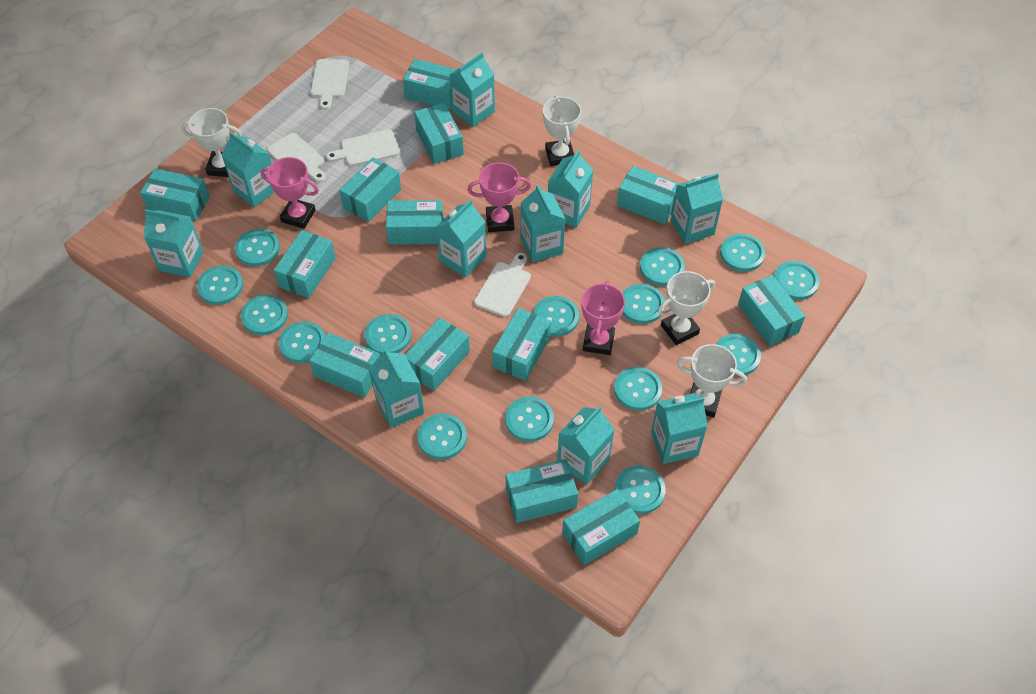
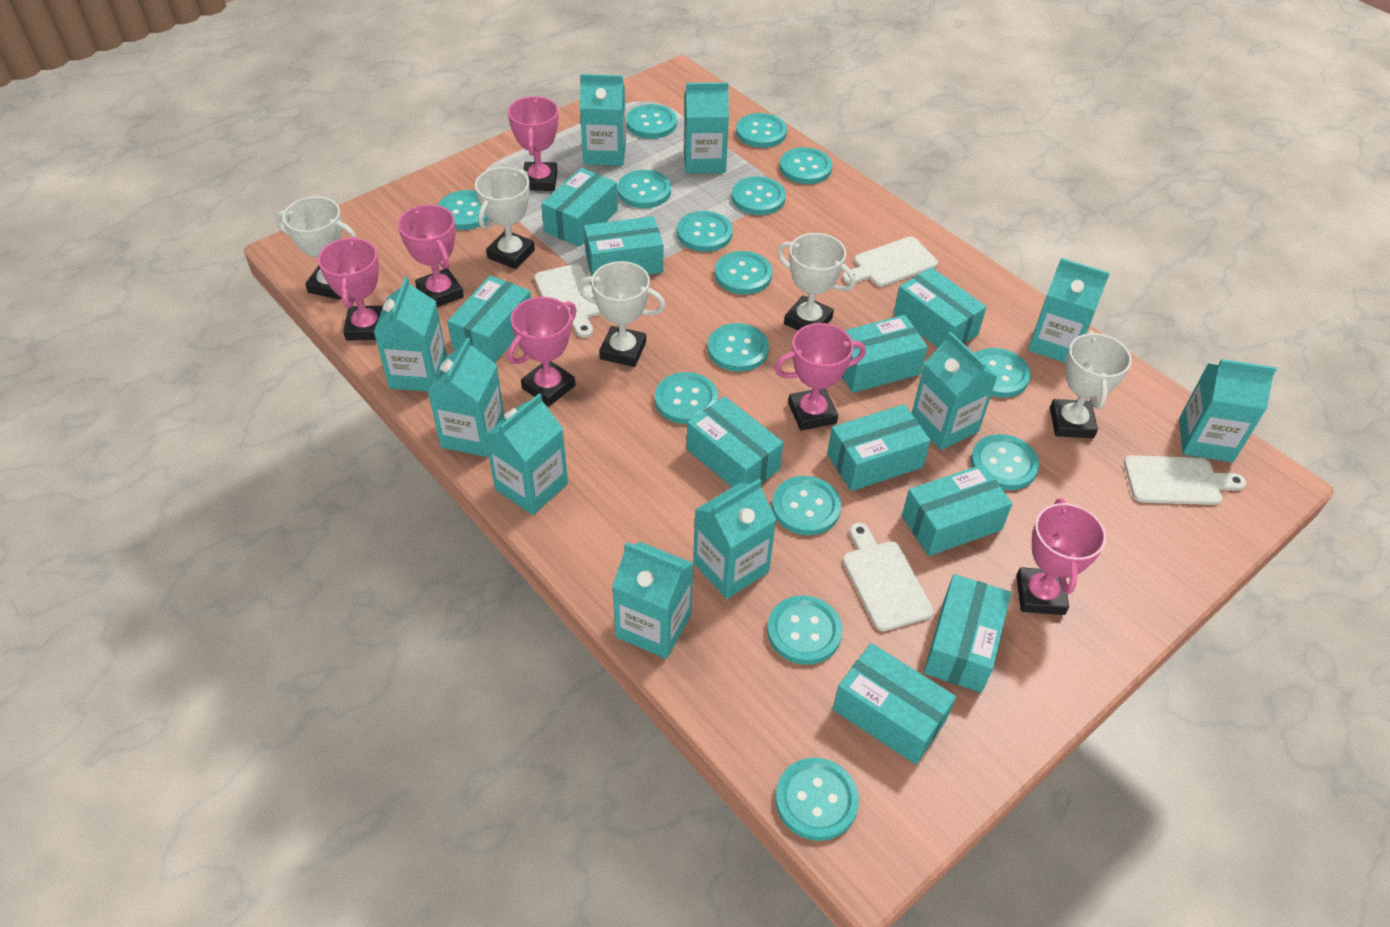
pink trophy: 3 -> 6
turquoise box: 13 -> 10
white trophy: 4 -> 5

